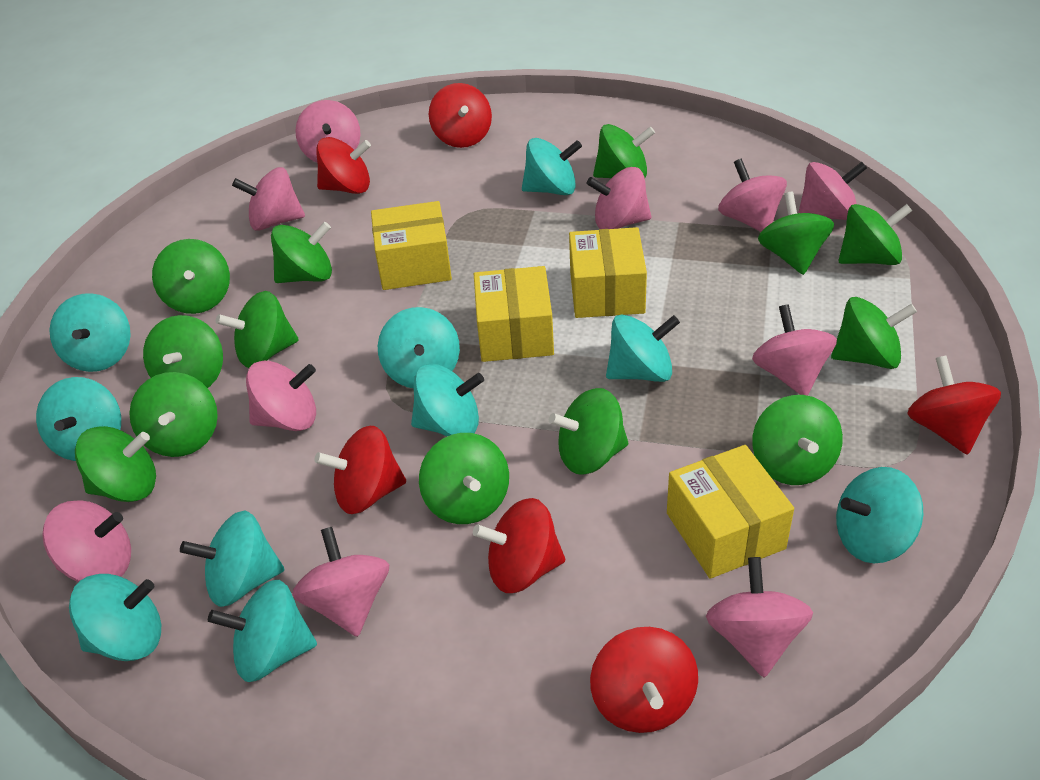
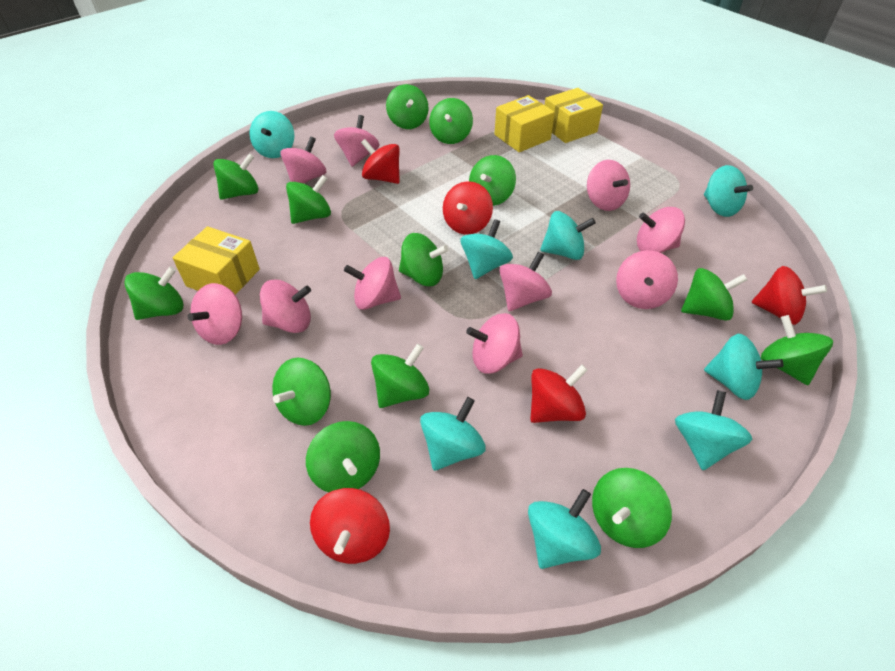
red spinning top: 6 -> 5
turquoise spinning top: 10 -> 8
yellow box: 4 -> 3

